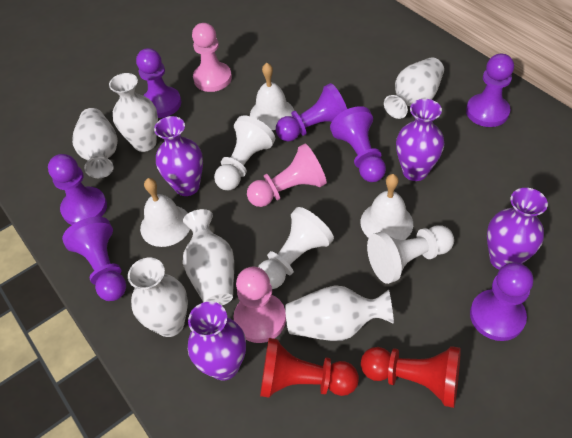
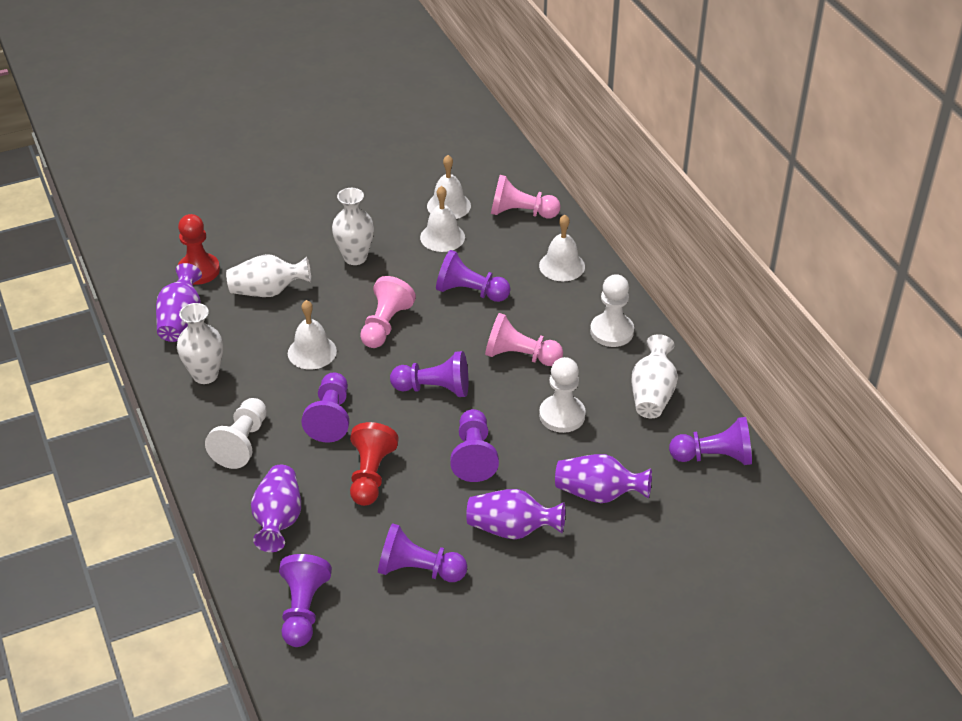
white bell: 3 -> 4
white vase: 6 -> 4

